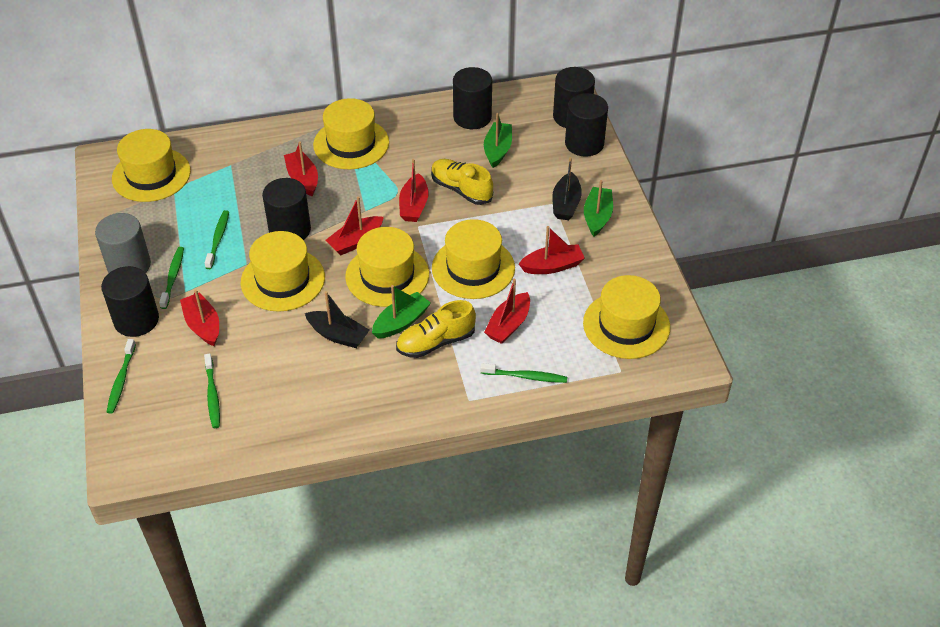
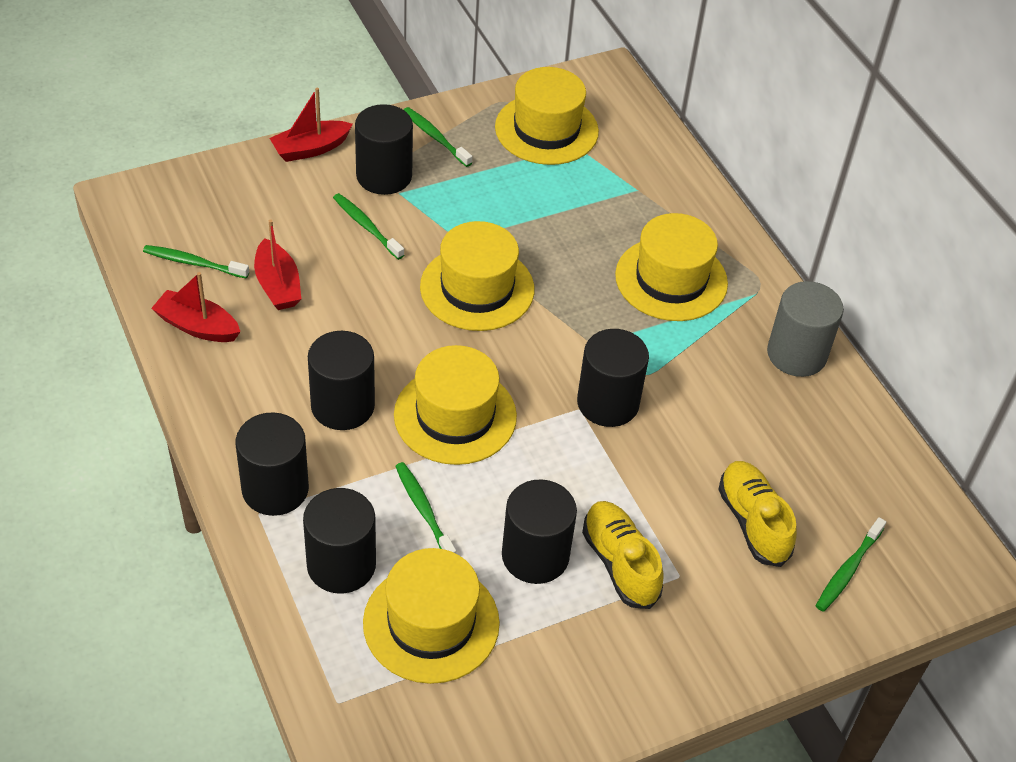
black boat: 2 -> 0
black cylinder: 5 -> 6
green boat: 3 -> 0
red boat: 6 -> 3
yellow hat: 6 -> 5

